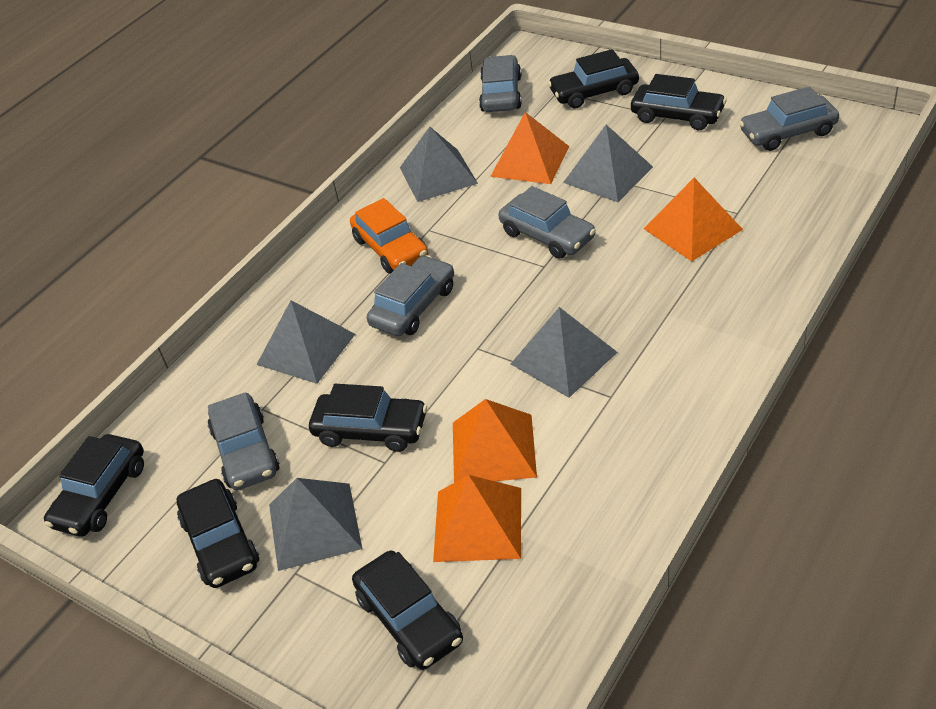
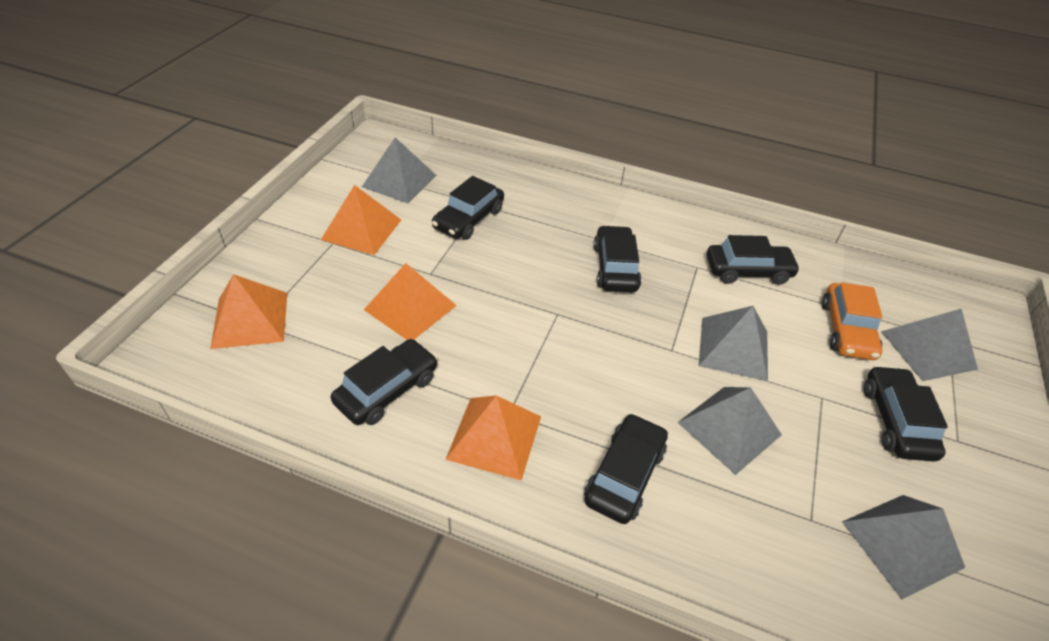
grey car: 5 -> 0

